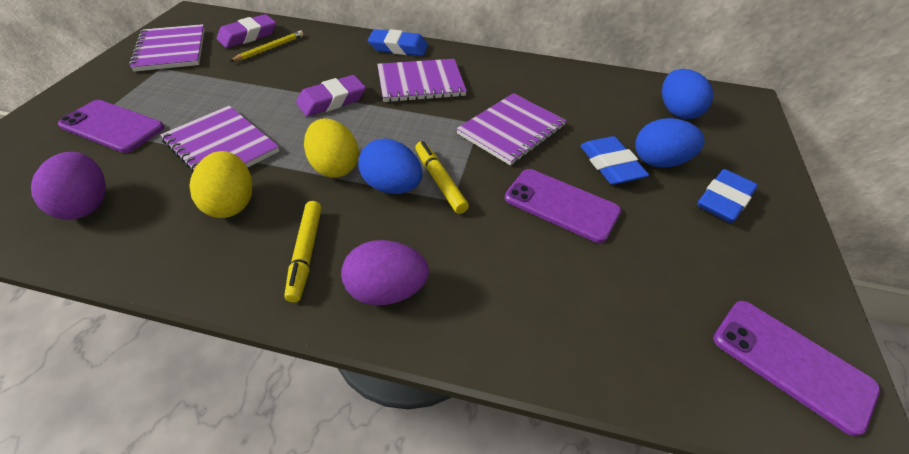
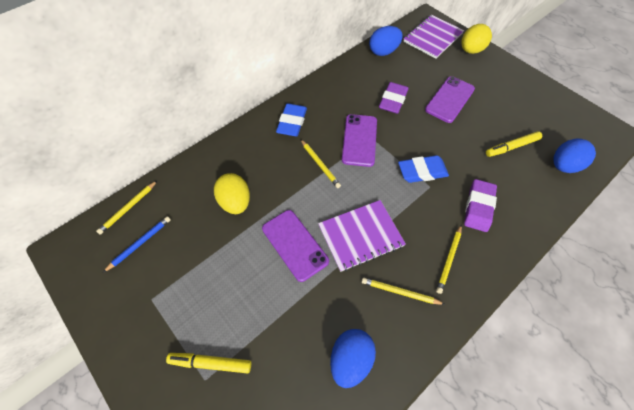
blue eraser: 3 -> 2
blue pencil: 0 -> 1
purple egg: 2 -> 0
purple notebook: 4 -> 2
yellow pencil: 1 -> 4

